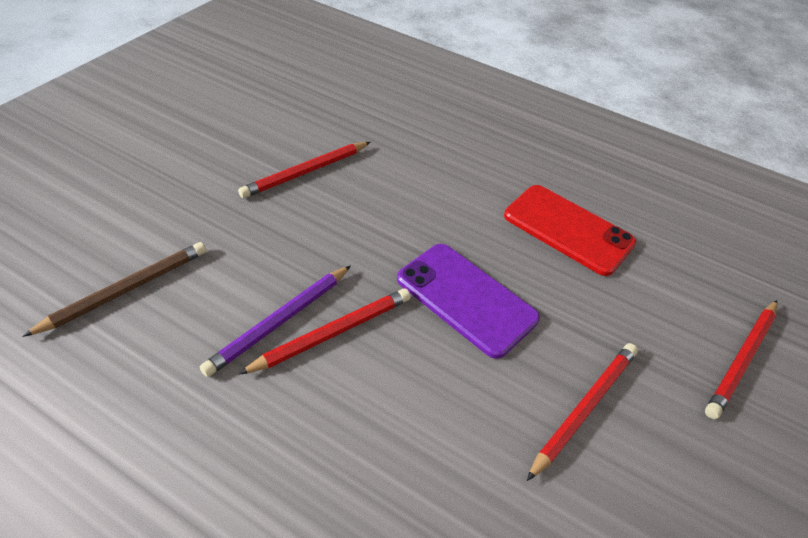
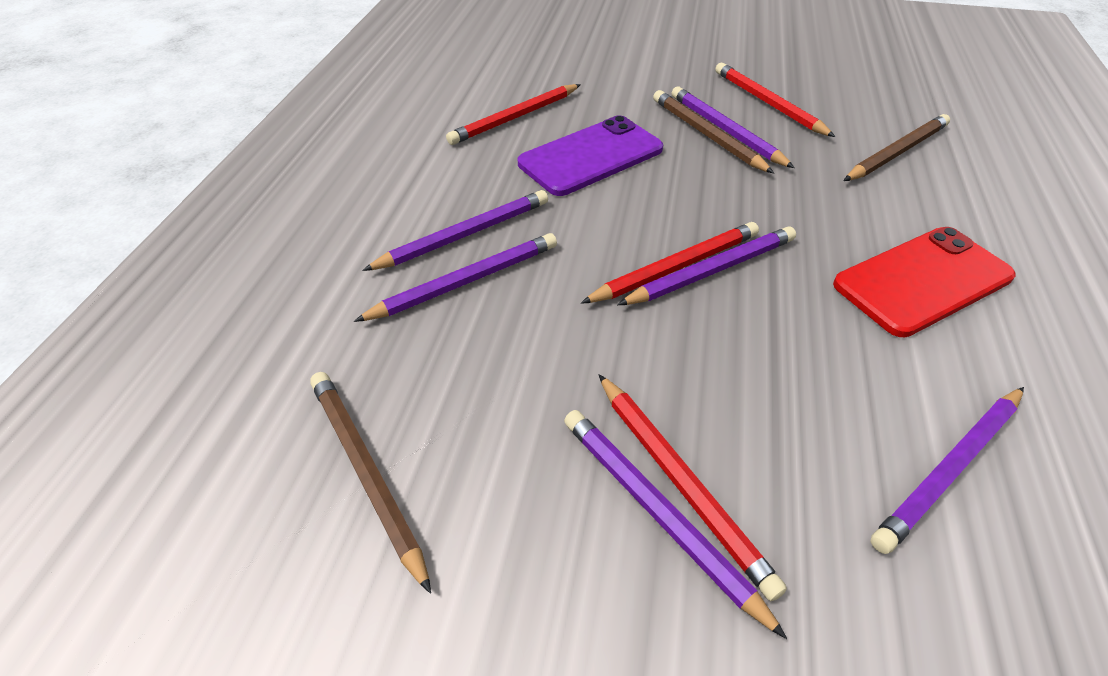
brown pencil: 1 -> 3
purple pencil: 1 -> 6

